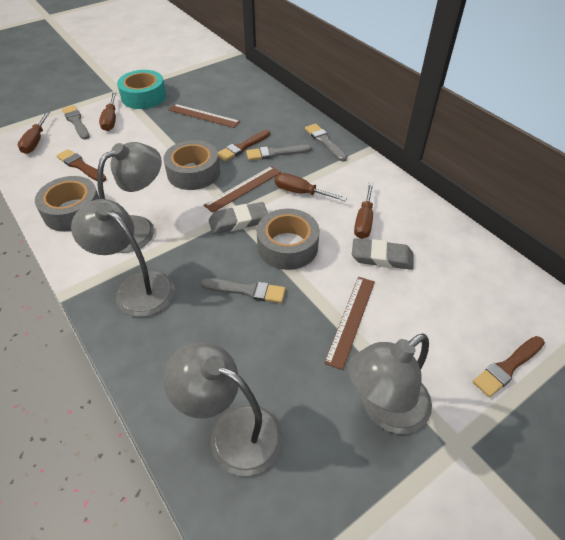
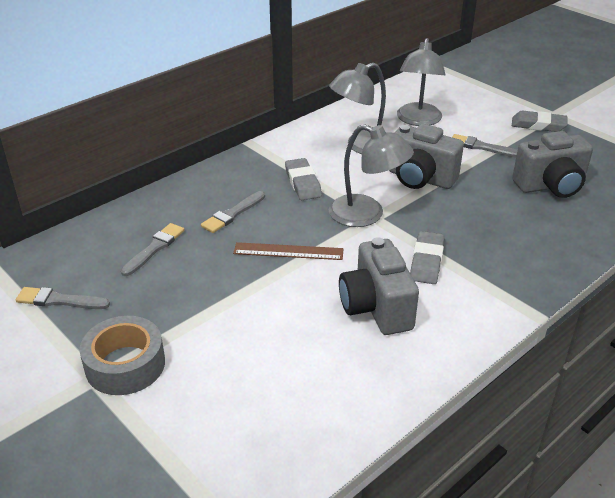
brown brush: 3 -> 0
brown ruler: 3 -> 1
brown screwdriver: 4 -> 0
grey camera: 0 -> 3
grey eraser: 2 -> 3
grey lamp: 4 -> 3
grey tape: 3 -> 1
turquoise tape: 1 -> 0

